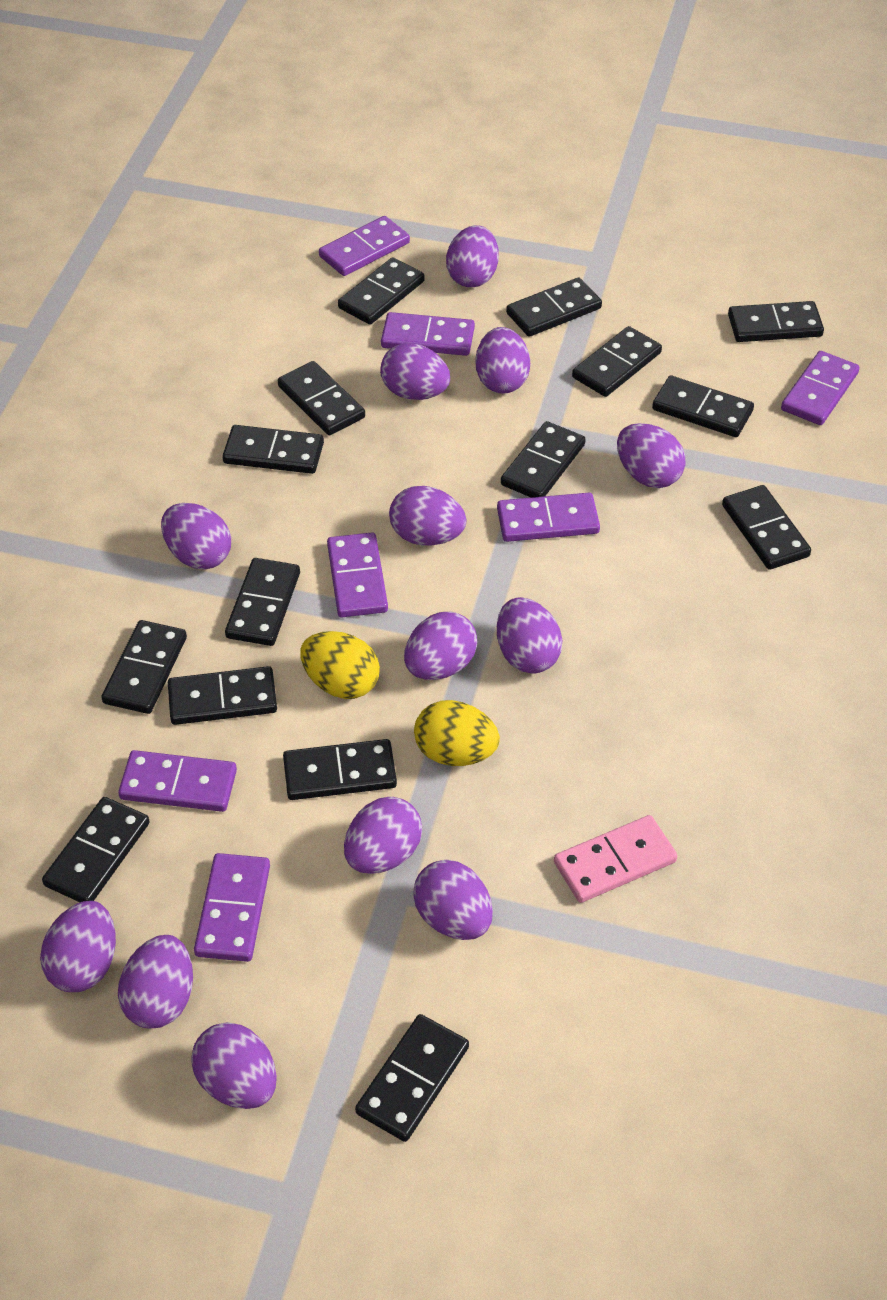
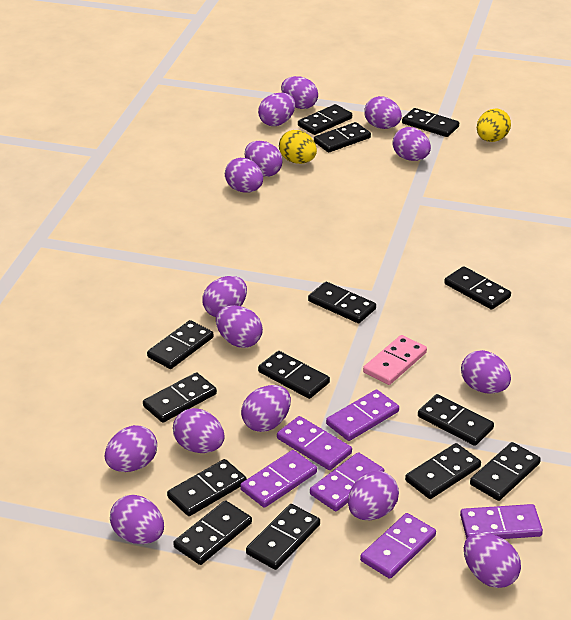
black domino: 15 -> 14
purple domino: 7 -> 6
purple egg: 13 -> 15

